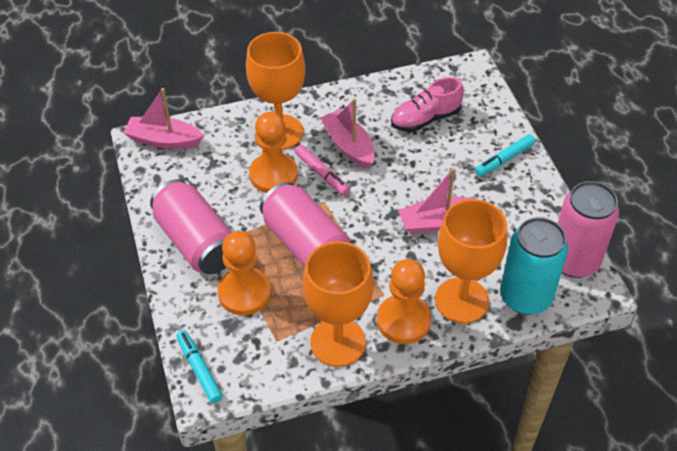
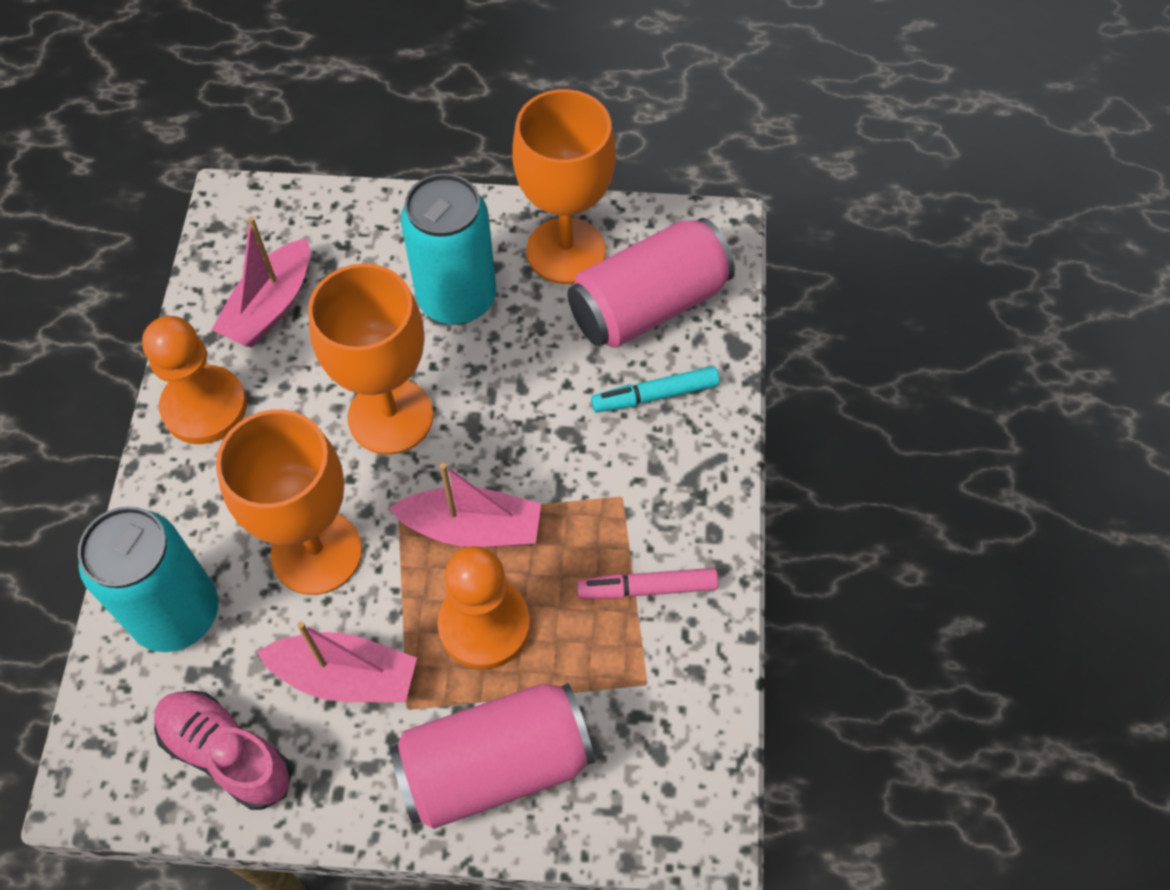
orange pawn: 3 -> 2
pink can: 3 -> 2
turquoise can: 1 -> 2
turquoise marker: 2 -> 1

